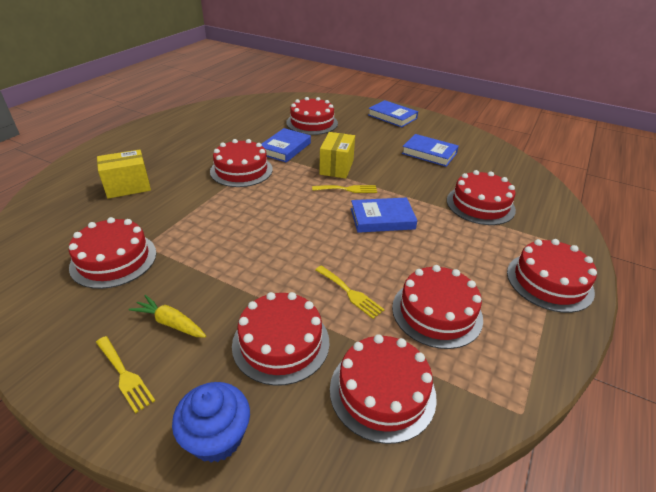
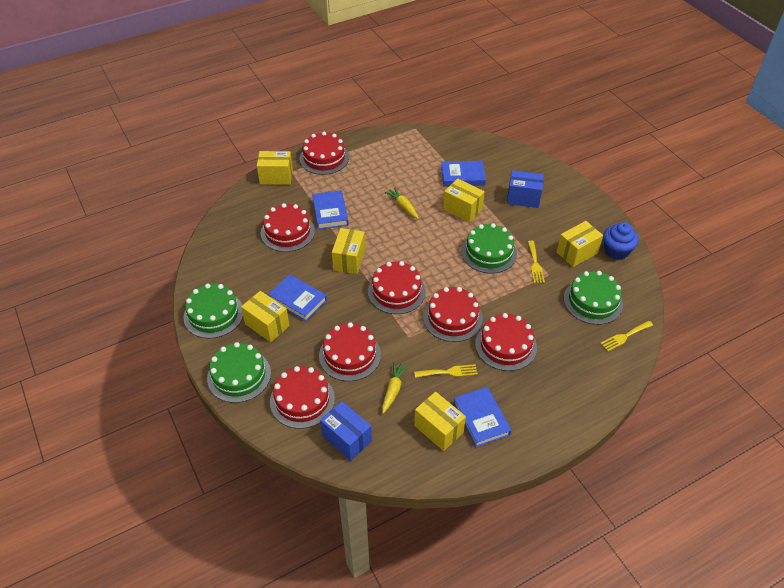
blue box: 0 -> 2
green cake: 0 -> 4
red cake: 8 -> 7
yellow box: 2 -> 6
yellow carrot: 1 -> 2

